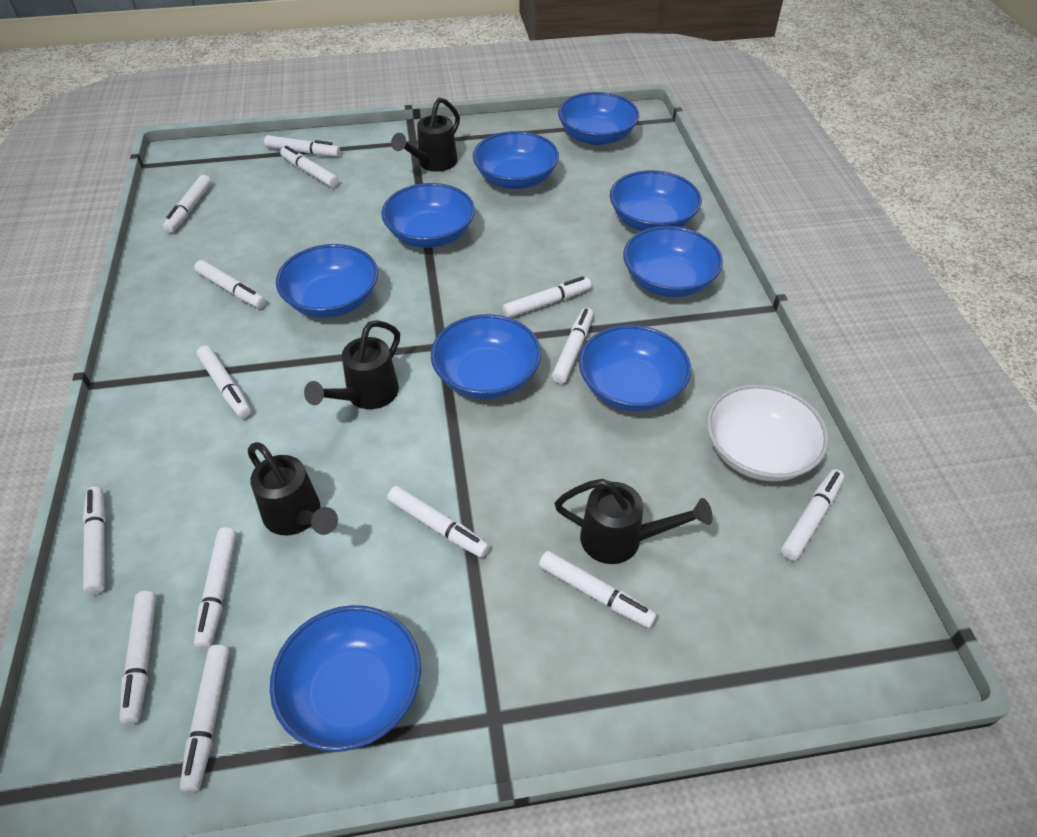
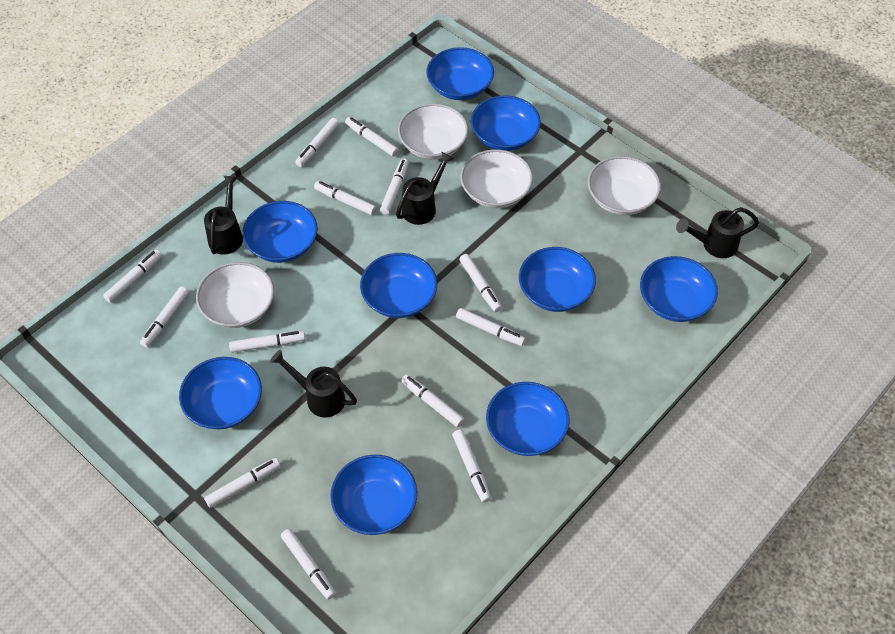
white bowl: 1 -> 4
white marker: 14 -> 13

